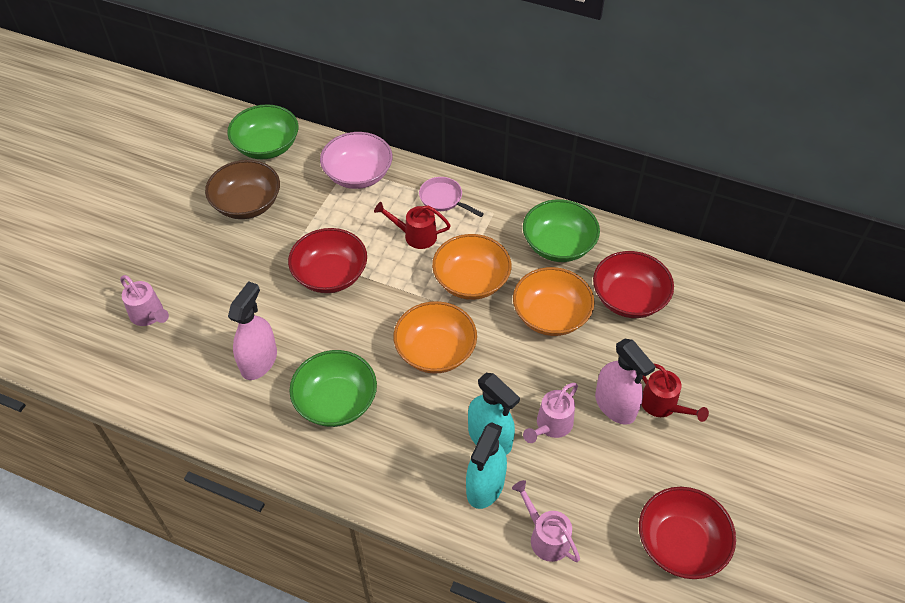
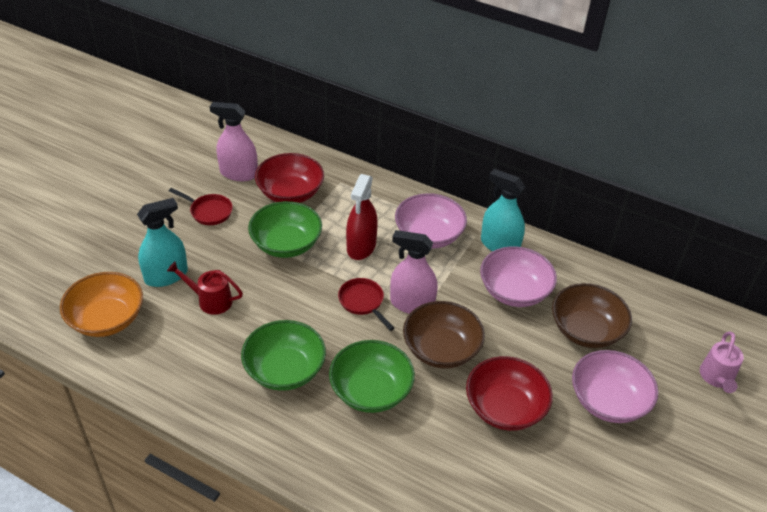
brown bowl: 1 -> 2
orange bowl: 3 -> 1
pink bowl: 1 -> 3
pink pan: 1 -> 0
pink watering can: 3 -> 1
red bowl: 3 -> 2
red pan: 0 -> 2
red spray bottle: 0 -> 1
red watering can: 2 -> 1

